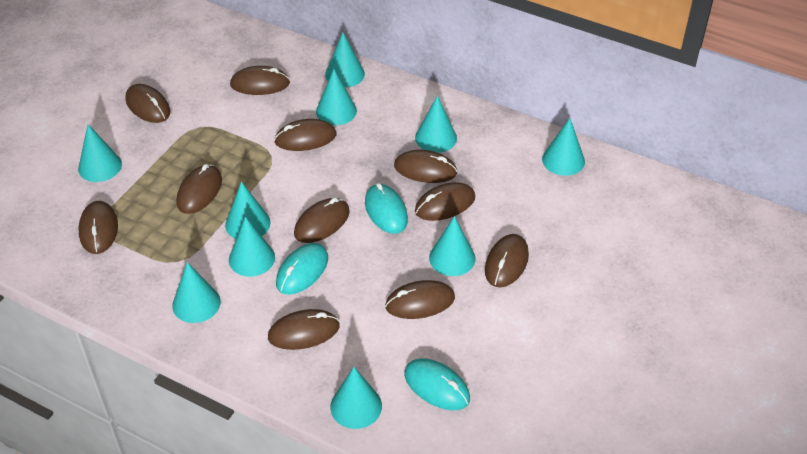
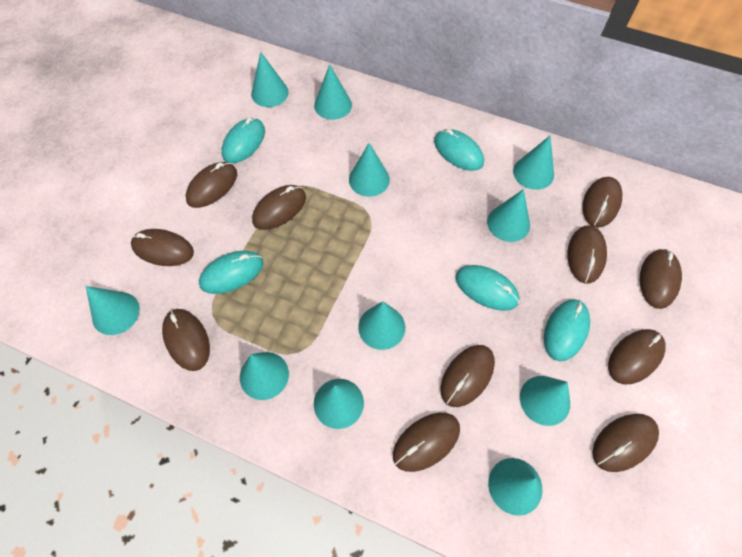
turquoise cone: 10 -> 11
turquoise mouse: 3 -> 5

